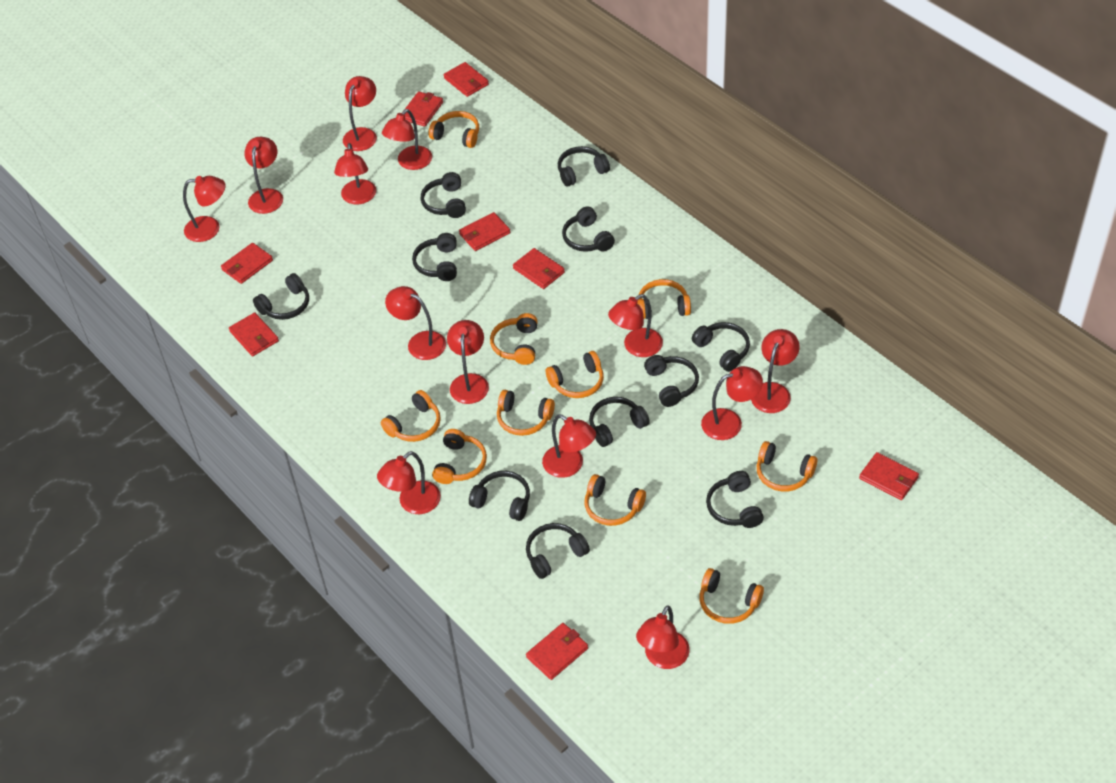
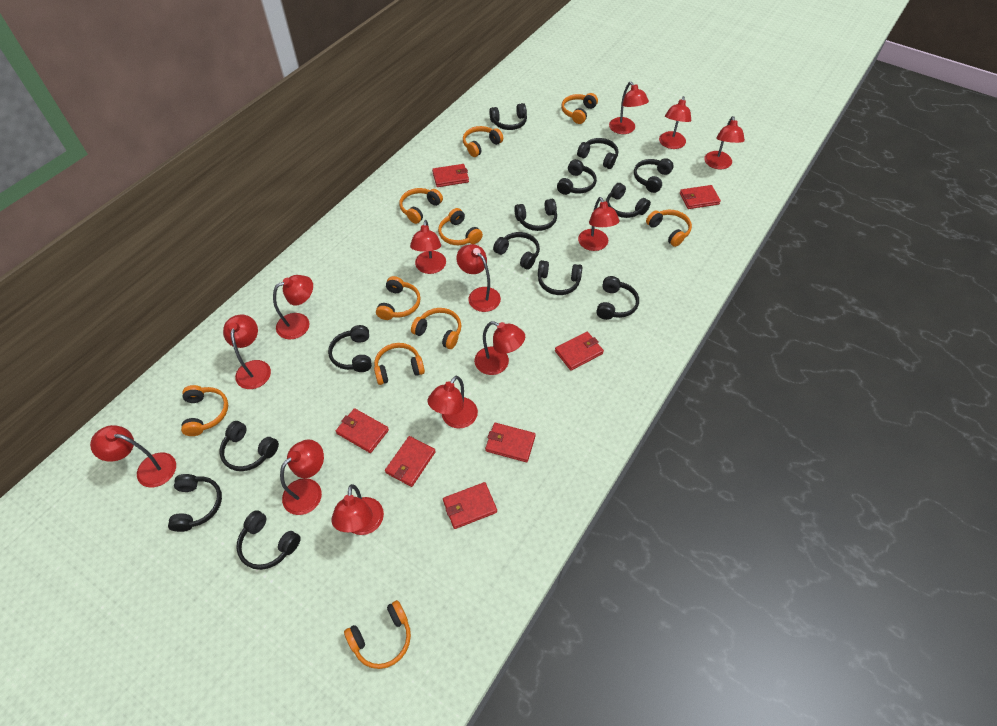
black headphones: 11 -> 13
red wallet: 8 -> 7

